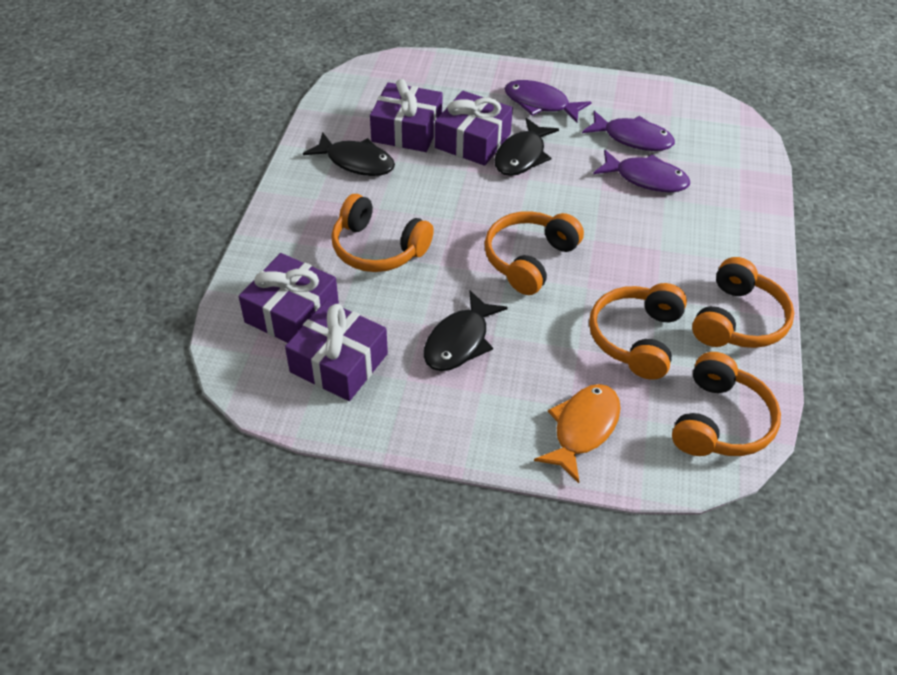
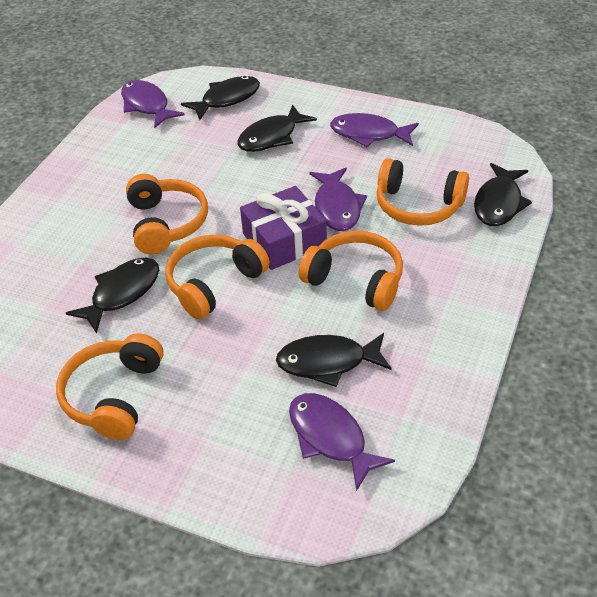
black fish: 3 -> 5
orange fish: 1 -> 0
purple fish: 3 -> 4
purple gift: 4 -> 1

